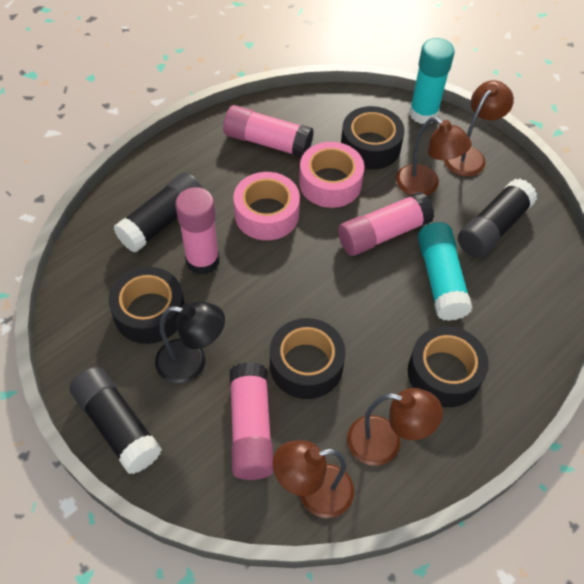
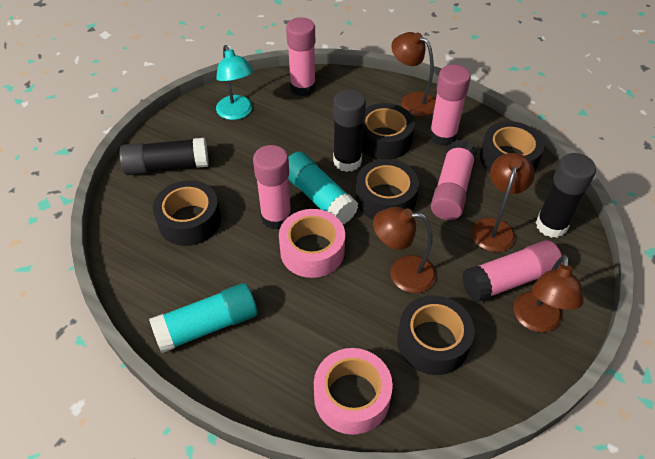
black lamp: 1 -> 0
black tape: 4 -> 5
pink glue stick: 4 -> 5
turquoise lamp: 0 -> 1

